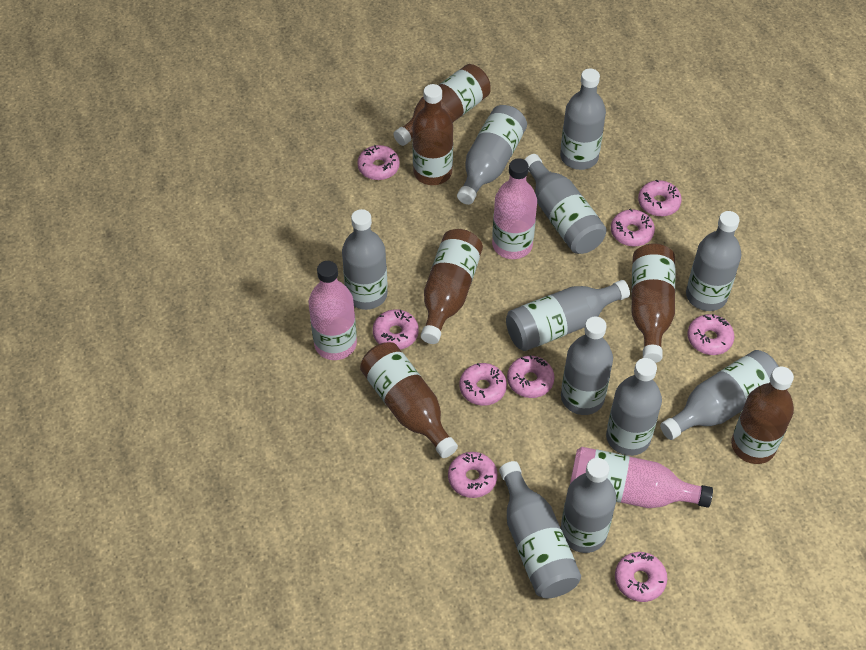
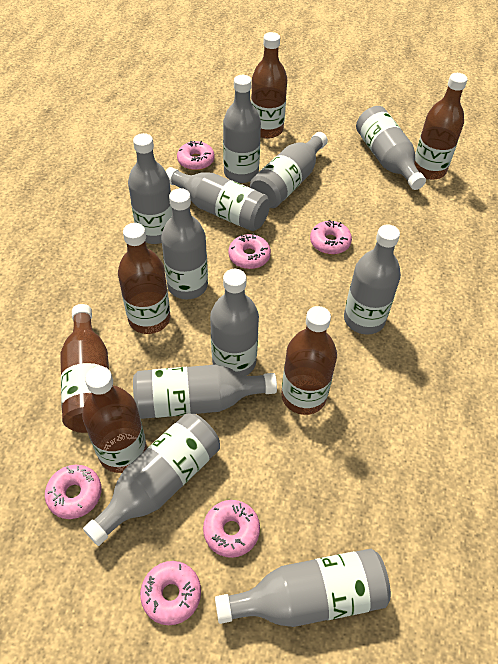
pink bottle: 3 -> 0
pink donut: 9 -> 6

